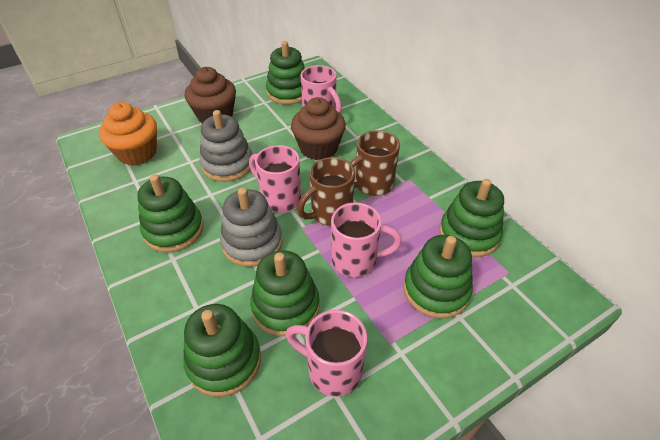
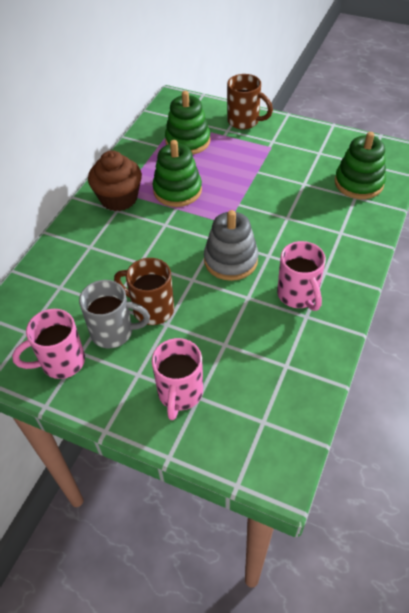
brown cupcake: 2 -> 1
green stacking toy: 6 -> 3
grey mug: 0 -> 1
grey stacking toy: 2 -> 1
orange cupcake: 1 -> 0
pink mug: 4 -> 3

